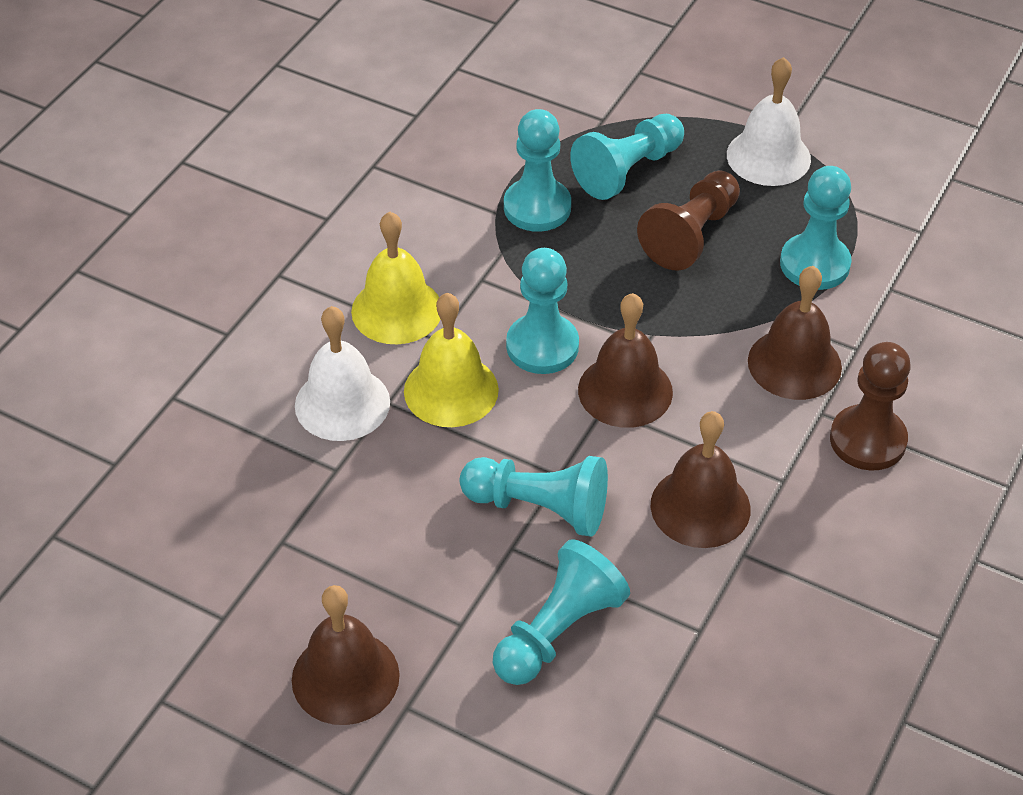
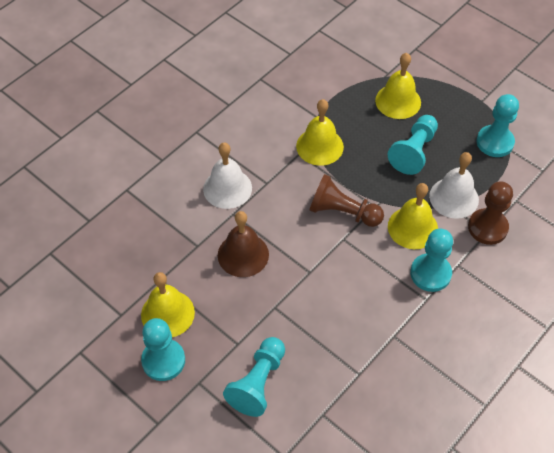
brown bell: 4 -> 1
turquoise pawn: 6 -> 5
yellow bell: 2 -> 4

